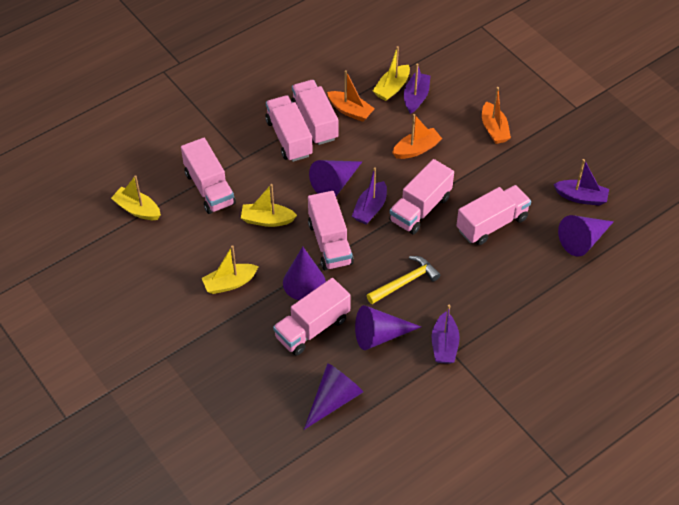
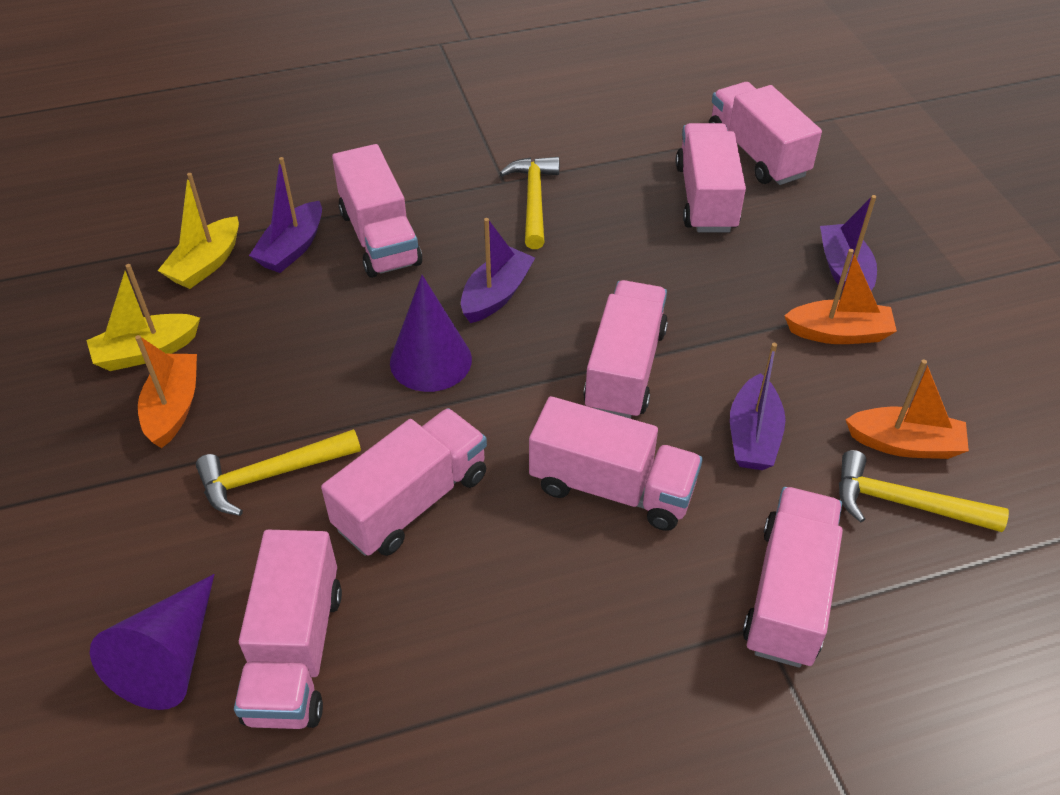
pink truck: 7 -> 8
purple cone: 5 -> 2
yellow boat: 4 -> 2
yellow hammer: 1 -> 3

